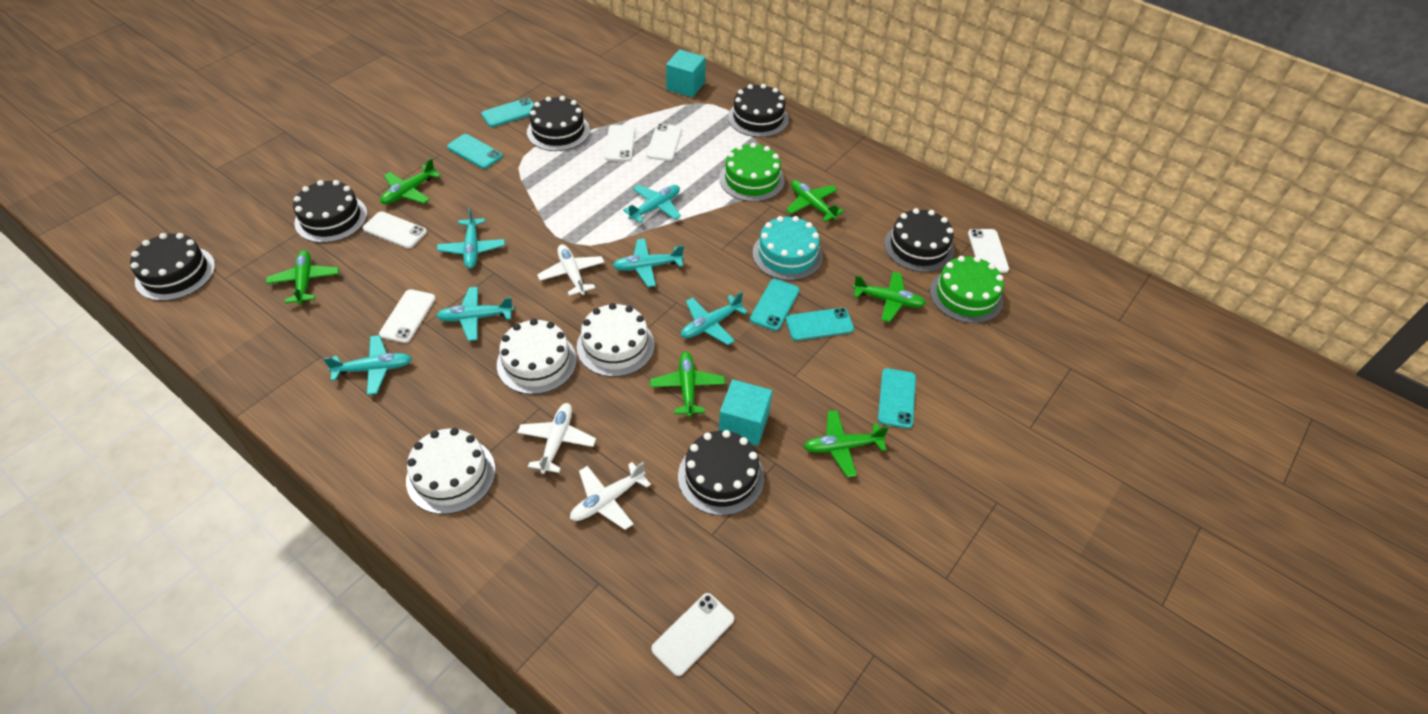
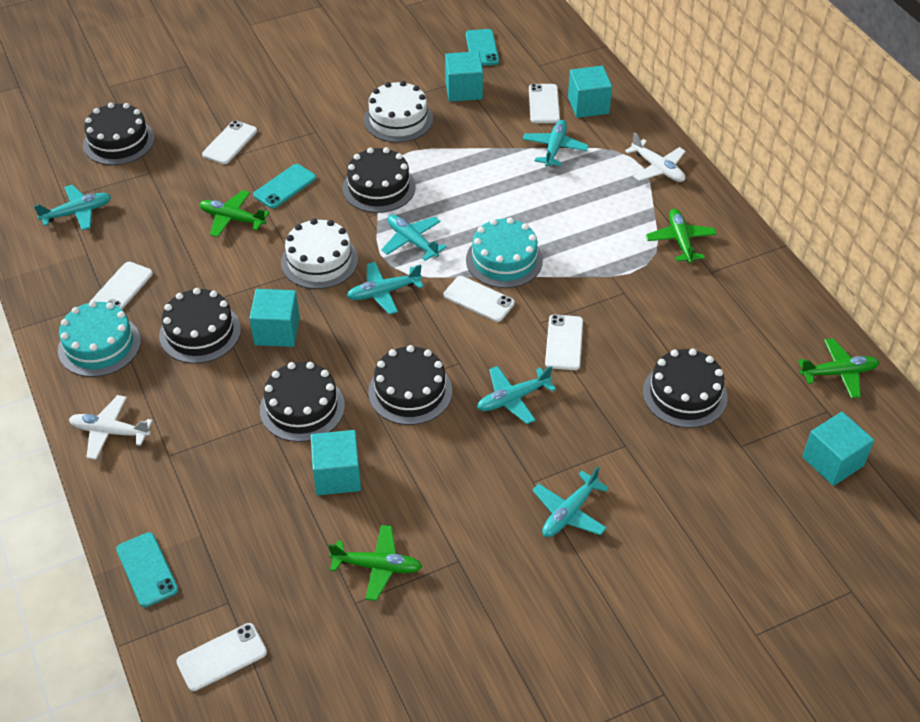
green cake: 2 -> 0
green plane: 6 -> 4
turquoise cake: 1 -> 2
turquoise cube: 2 -> 5
turquoise phone: 5 -> 3
white cake: 3 -> 2
white plane: 3 -> 2

